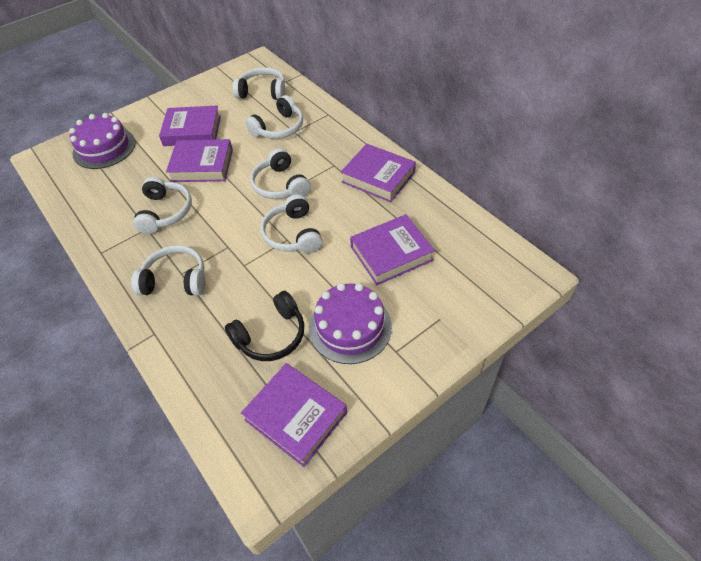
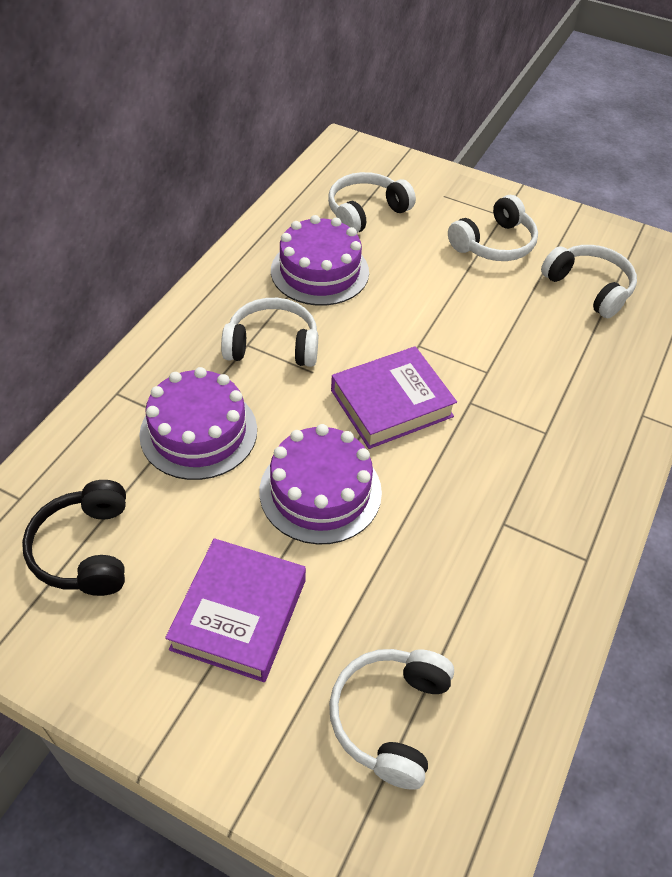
purple book: 5 -> 2
purple cake: 2 -> 3
white headphones: 6 -> 5

